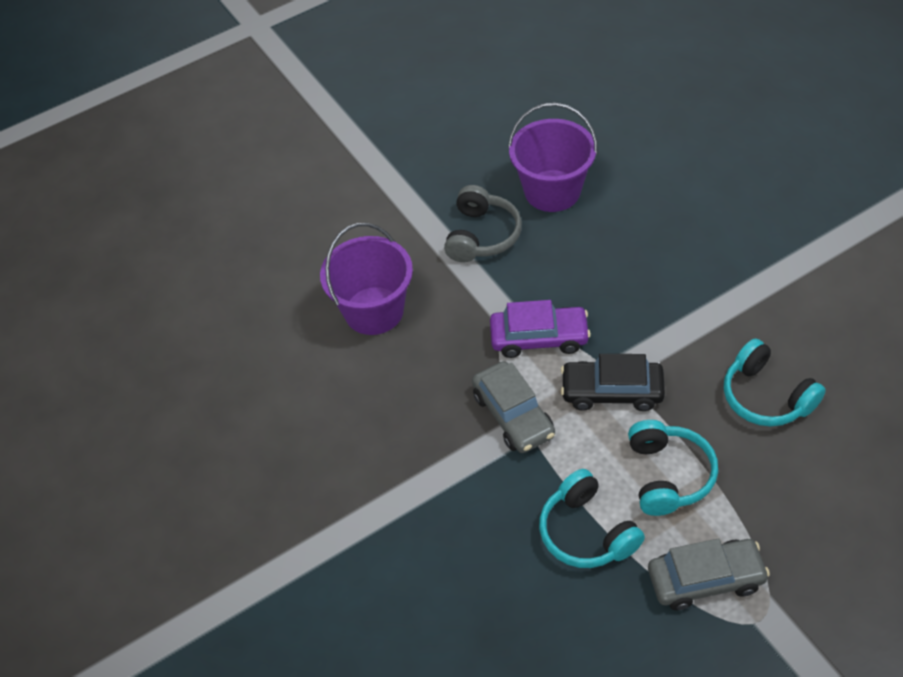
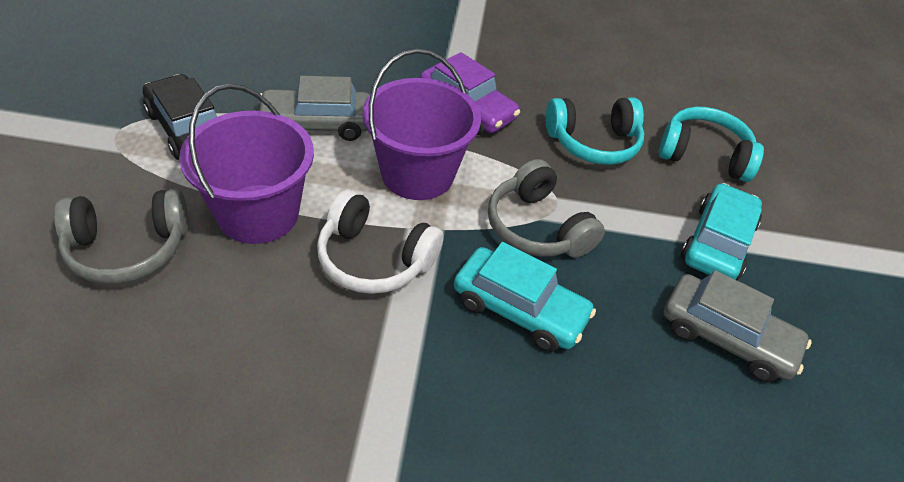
grey headphones: 1 -> 2
turquoise car: 0 -> 2
turquoise headphones: 3 -> 2
white headphones: 0 -> 1

